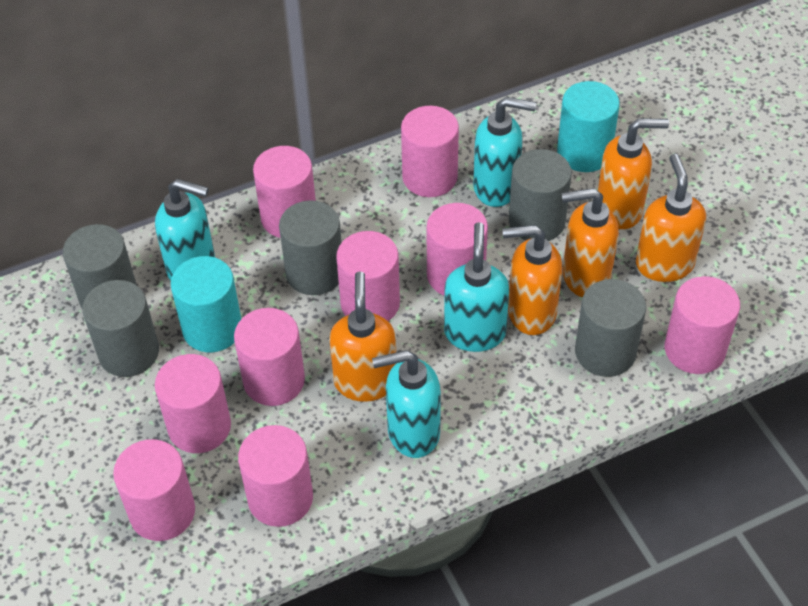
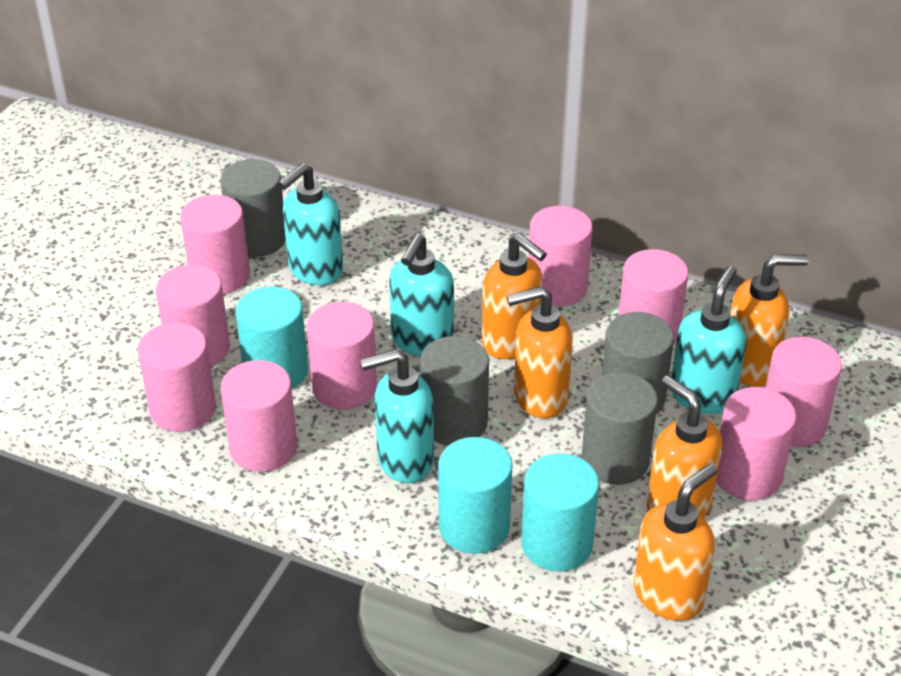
grey cylinder: 5 -> 4
turquoise cylinder: 2 -> 3

